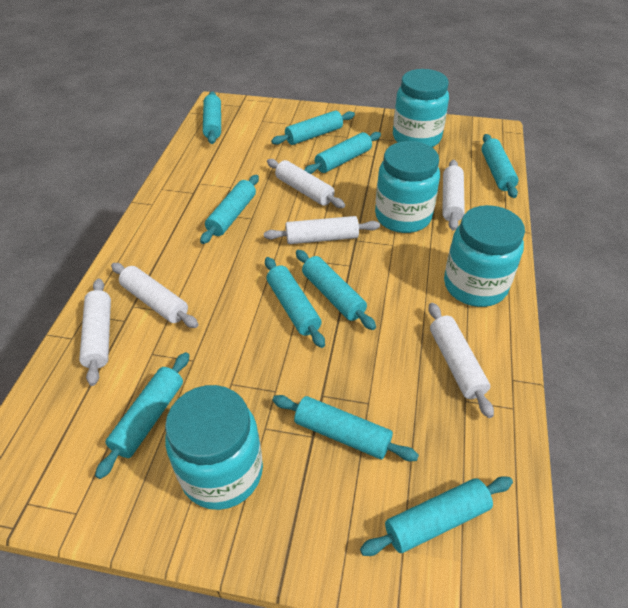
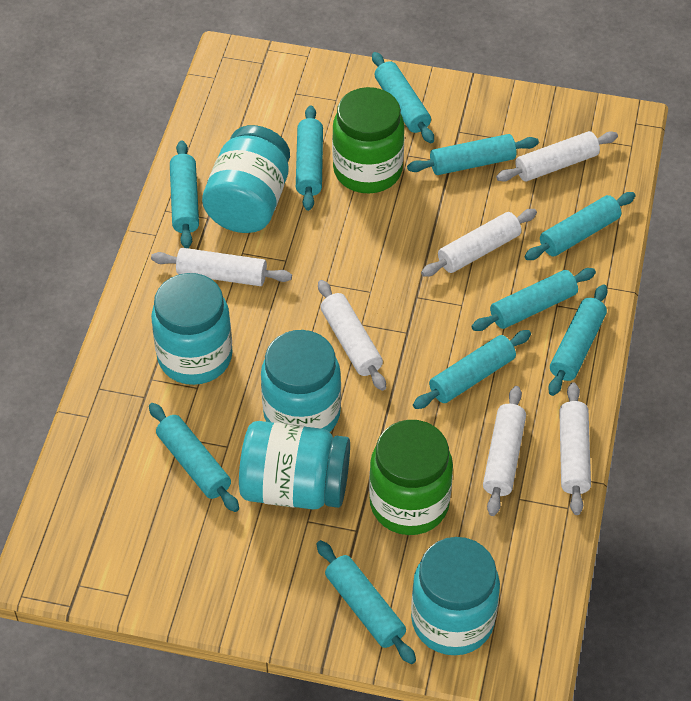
green jar: 0 -> 2
turquoise jar: 4 -> 5

